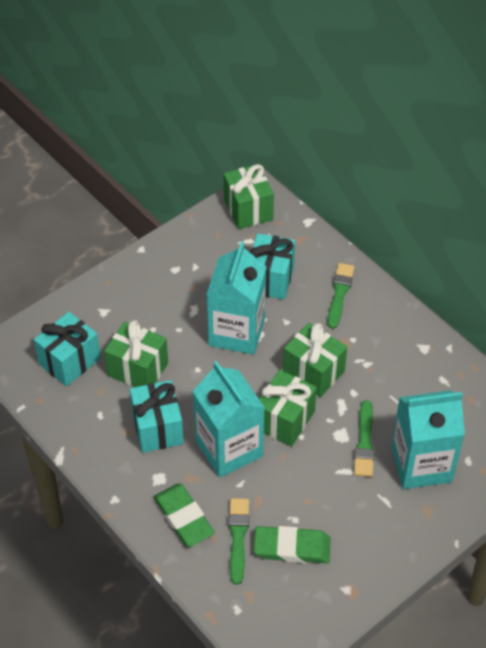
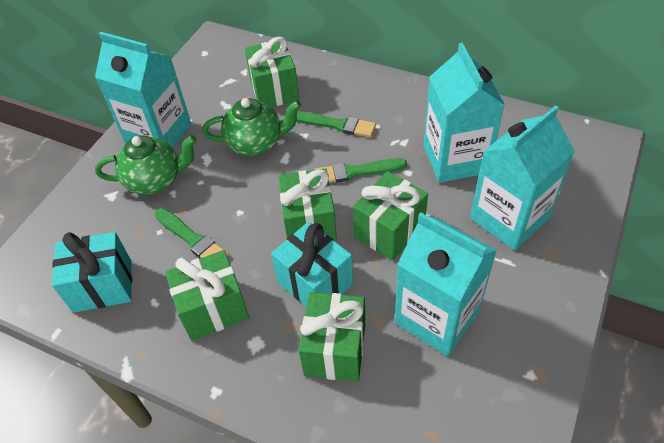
green eraser: 2 -> 0
green gift: 4 -> 5
green teapot: 0 -> 2
turquoise carton: 3 -> 4
turquoise gift: 3 -> 2

